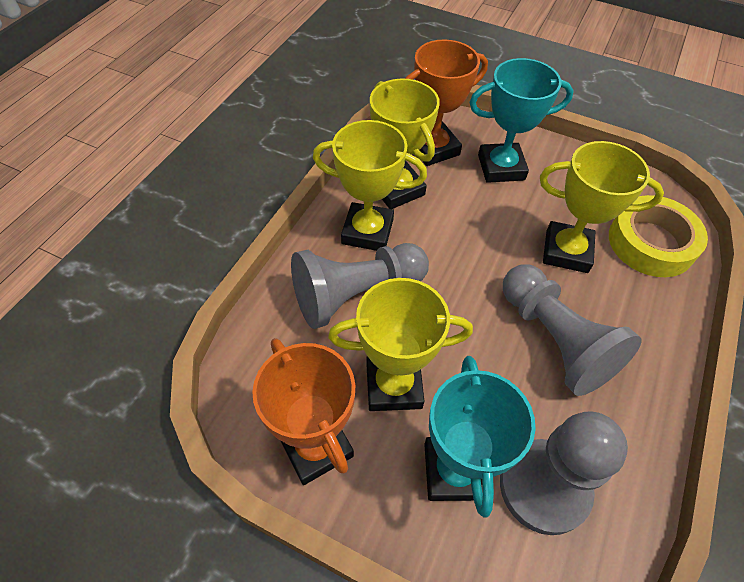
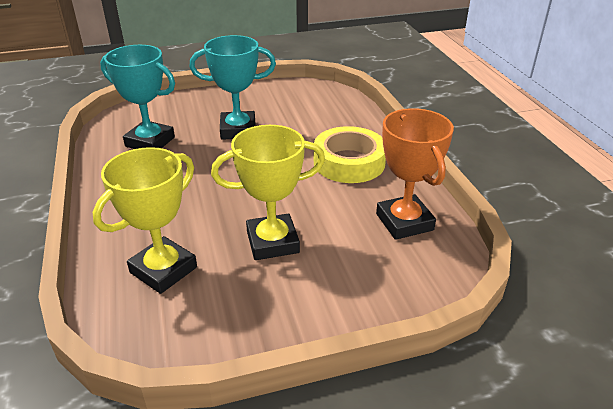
grey pawn: 3 -> 0
orange trophy: 2 -> 1
yellow trophy: 4 -> 2

